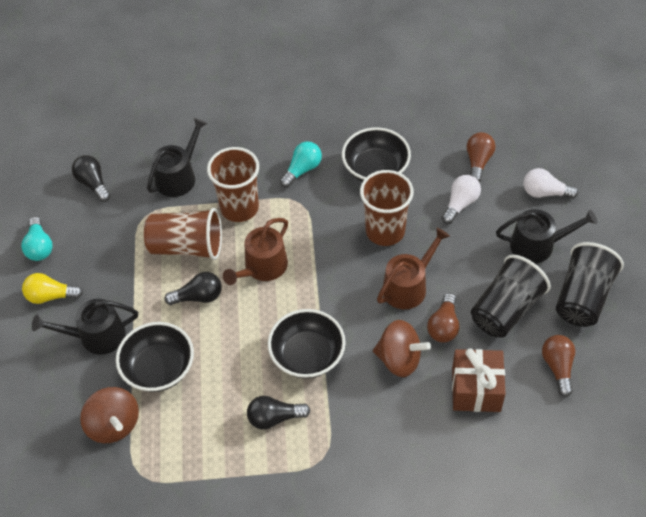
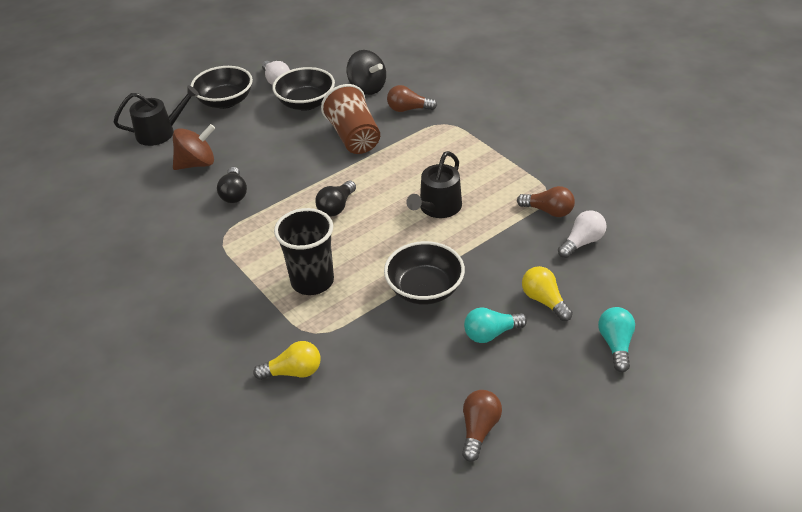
black cup: 2 -> 1
black light bulb: 3 -> 2
black spinning top: 0 -> 1
black watering can: 3 -> 2
brown cup: 3 -> 1
brown gift: 1 -> 0
brown spinning top: 2 -> 1
brown watering can: 2 -> 0
yellow light bulb: 1 -> 2

